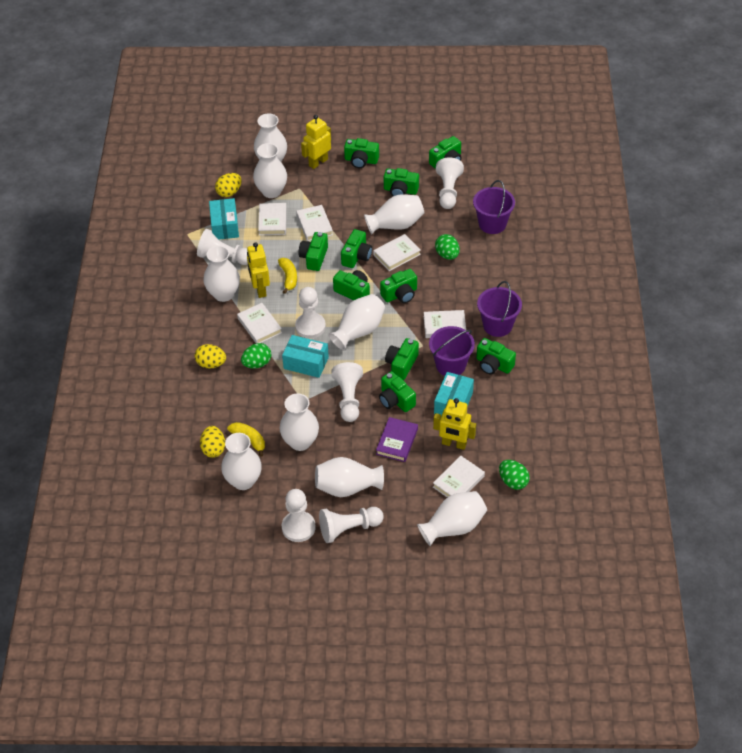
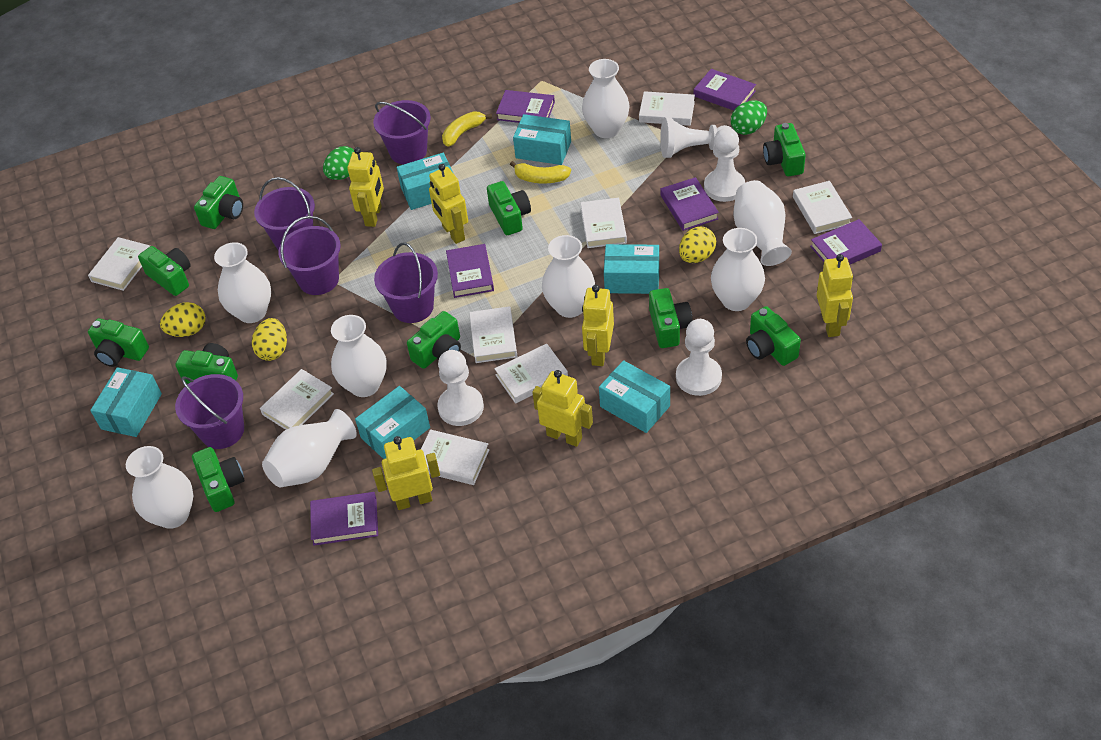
green egg: 3 -> 2
purple book: 1 -> 6
purple bucket: 3 -> 5
turquoise box: 3 -> 6
white book: 6 -> 8
white pawn: 6 -> 4
white vase: 9 -> 8
yellow robot: 3 -> 6

